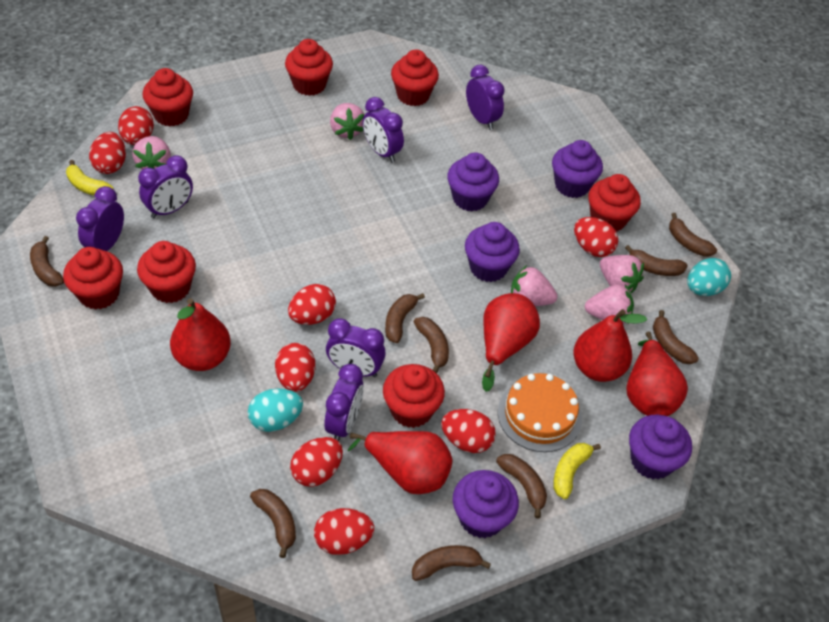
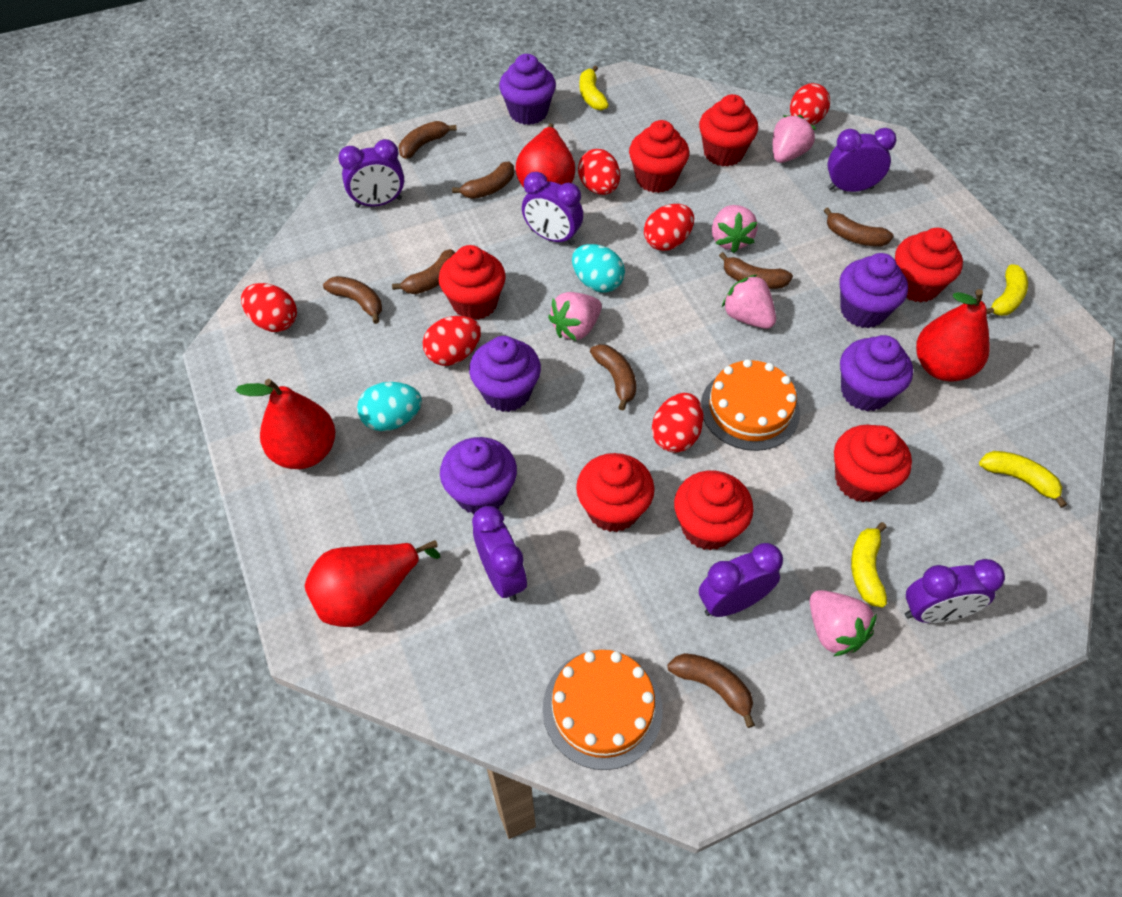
brown banana: 9 -> 8
orange cake: 1 -> 2
red egg: 8 -> 6
red pear: 5 -> 4
yellow banana: 2 -> 4

